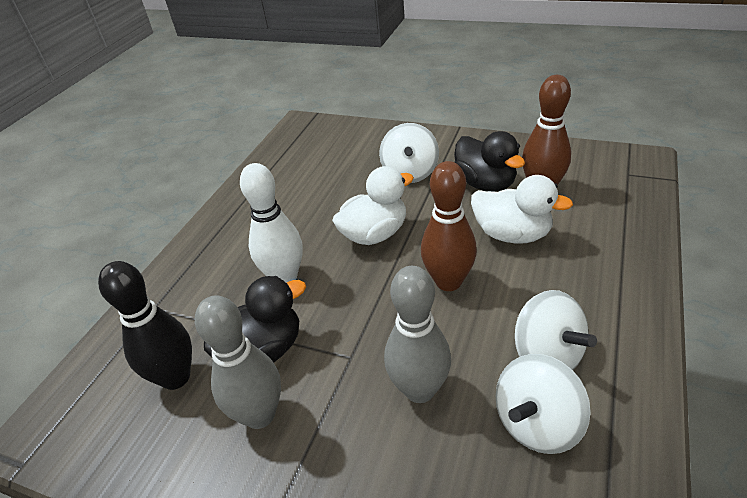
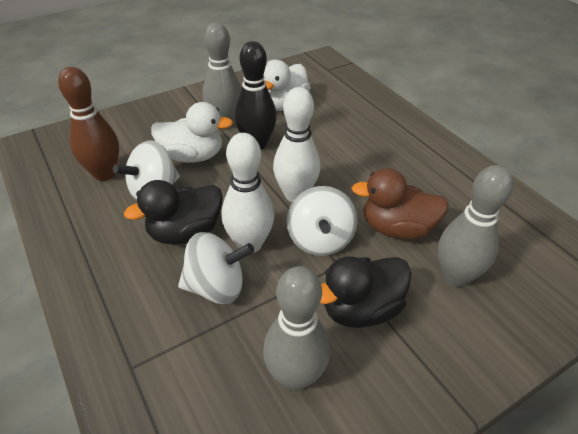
brown bowling pin: 2 -> 1
brown duck: 0 -> 1
grey bowling pin: 2 -> 3
white bowling pin: 1 -> 2

